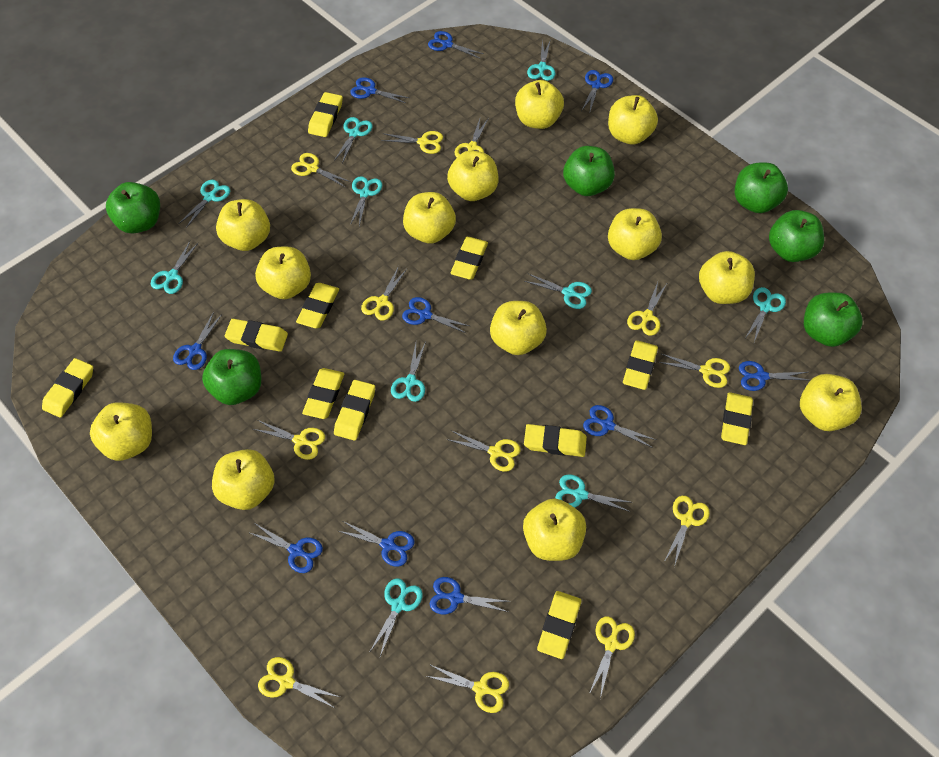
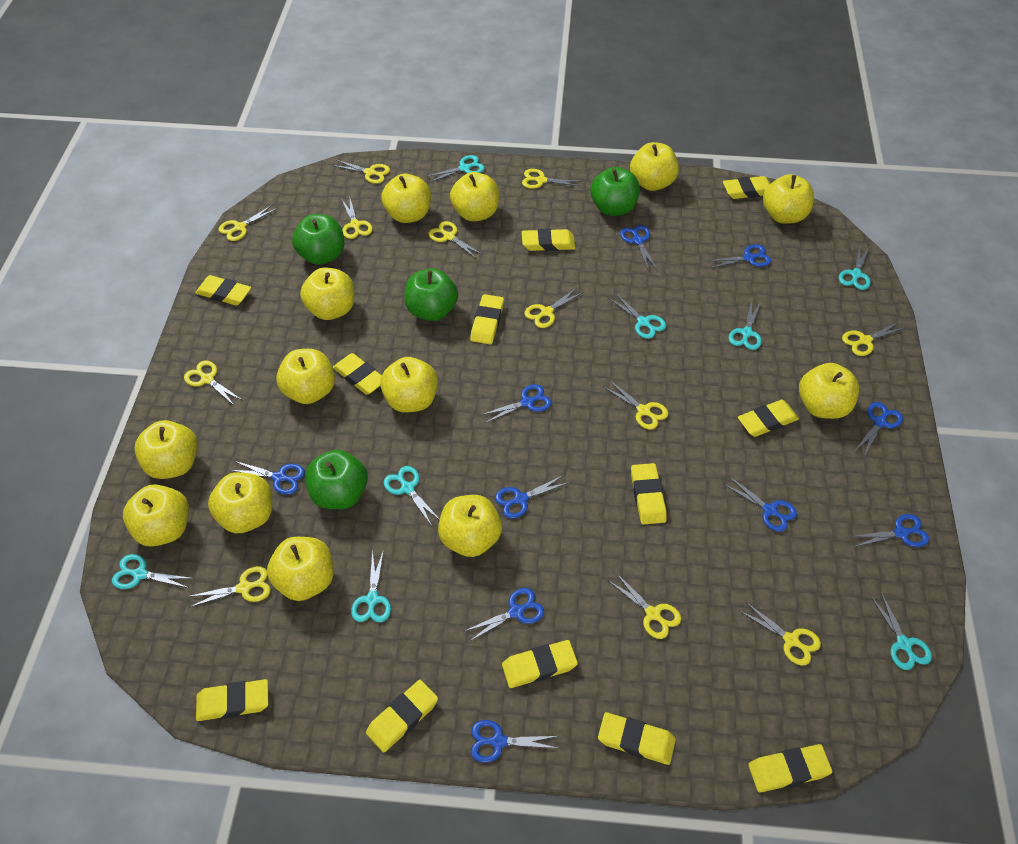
green apple: 6 -> 4
turquoise scissors: 10 -> 8
yellow eraser: 11 -> 12

